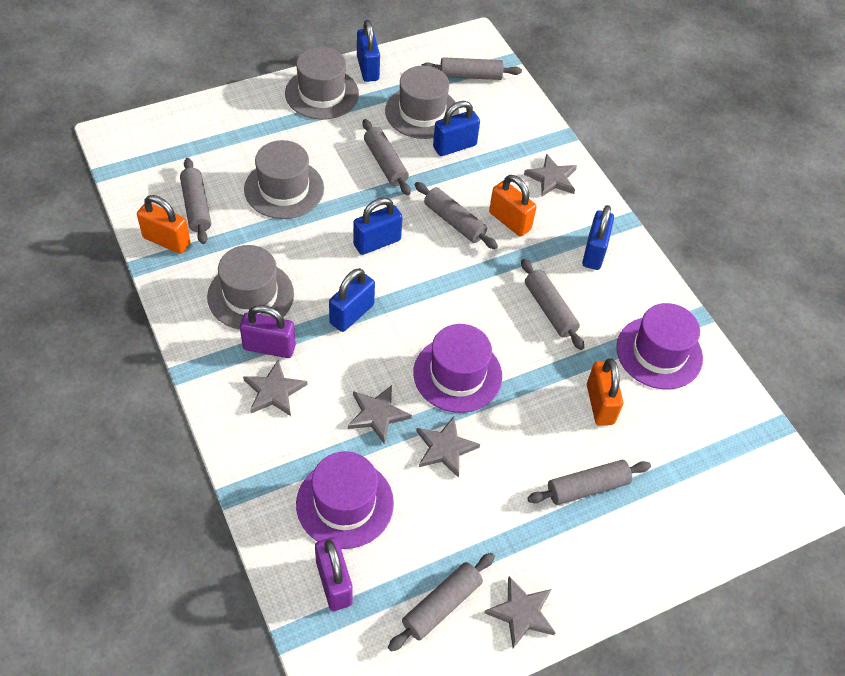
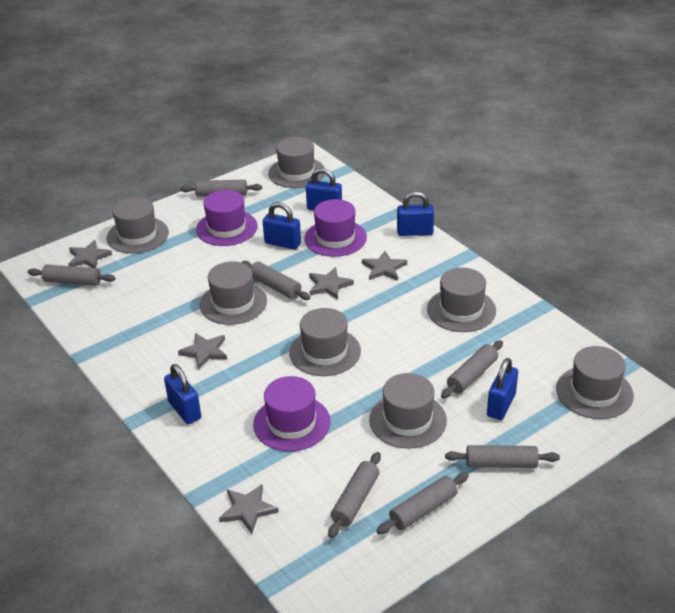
grey hat: 4 -> 7
orange padlock: 3 -> 0
purple padlock: 2 -> 0

